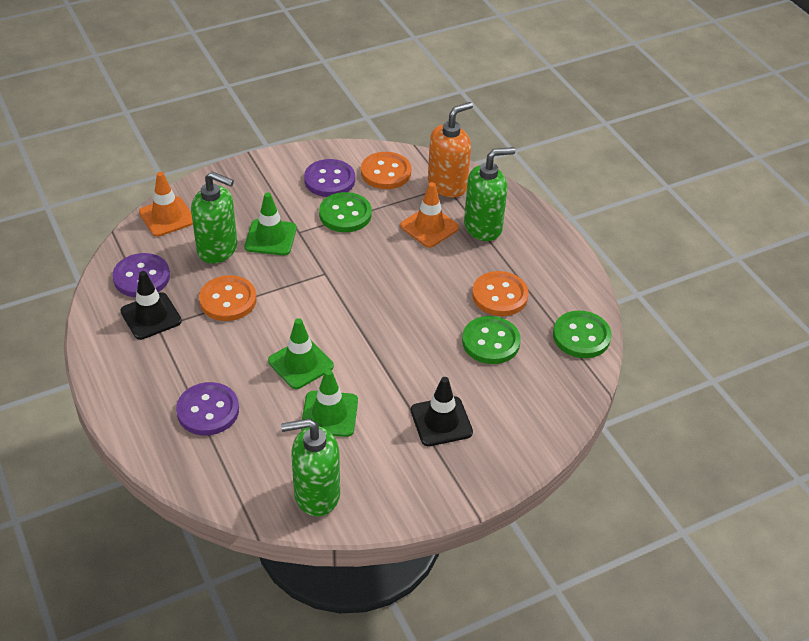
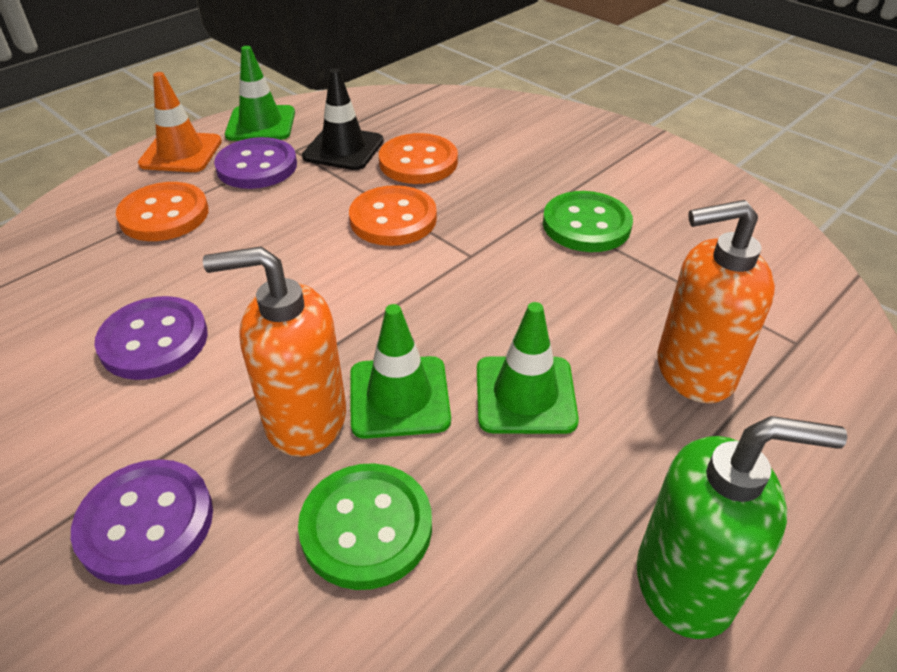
black traffic cone: 2 -> 1
green button: 3 -> 2
green soap dispenser: 3 -> 1
orange soap dispenser: 1 -> 2
orange traffic cone: 2 -> 1

